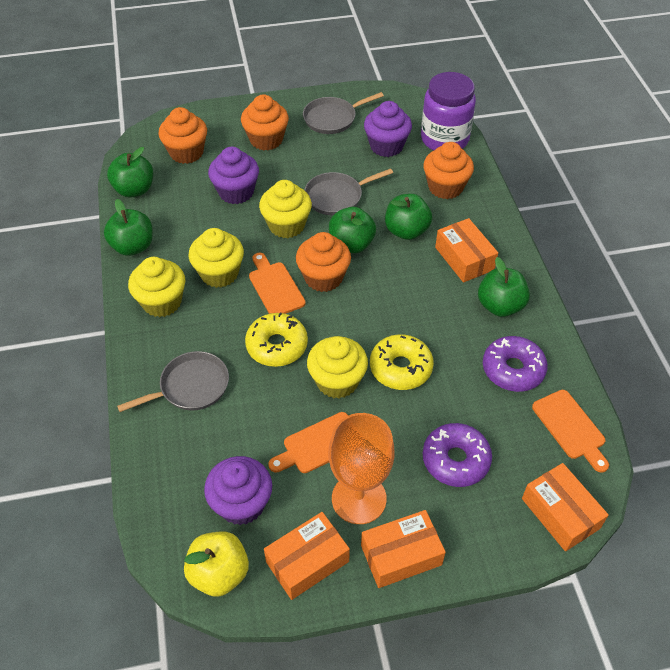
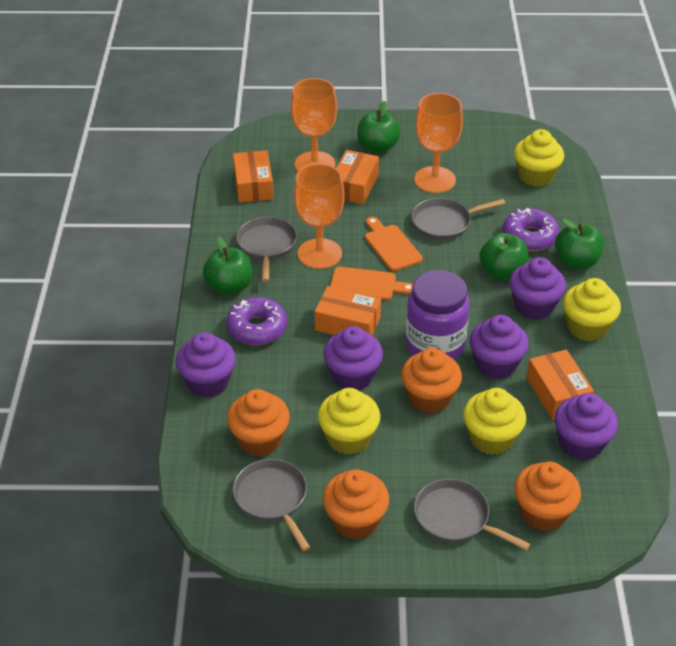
green apple: 5 -> 4
grey pan: 3 -> 4
orange cutting board: 3 -> 2
orange goblet: 1 -> 3
purple cupcake: 3 -> 5
yellow apple: 1 -> 0
yellow donut: 2 -> 0

